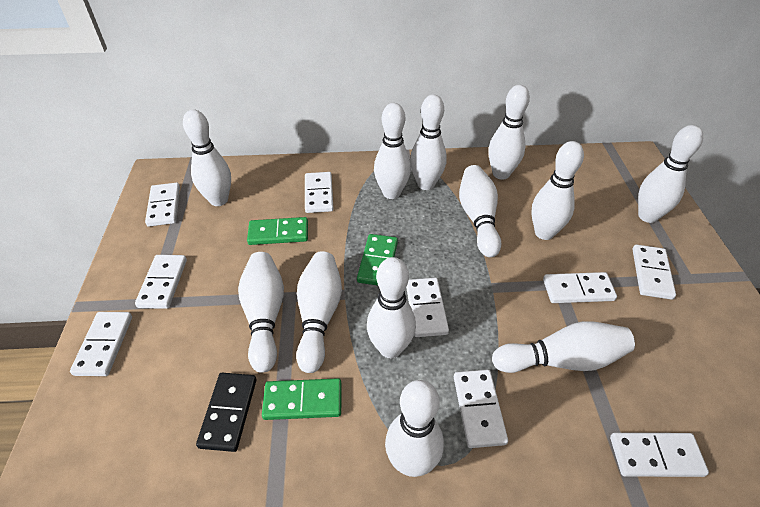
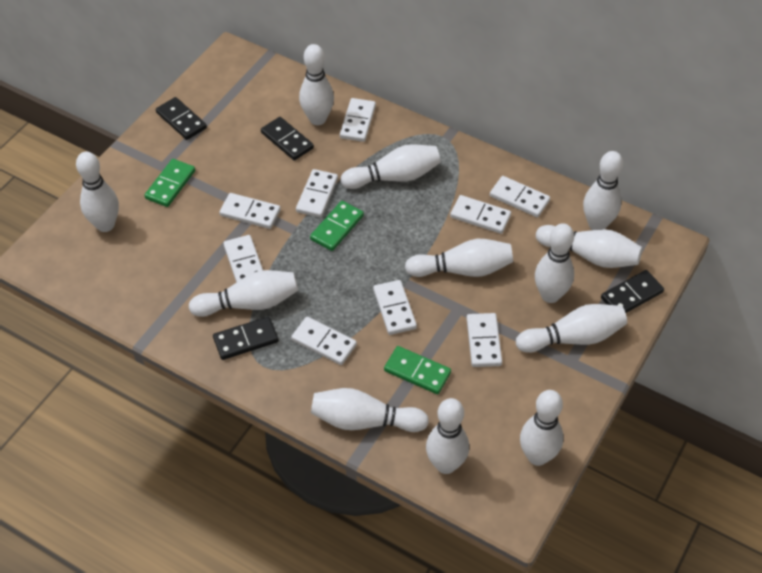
black domino: 1 -> 4

